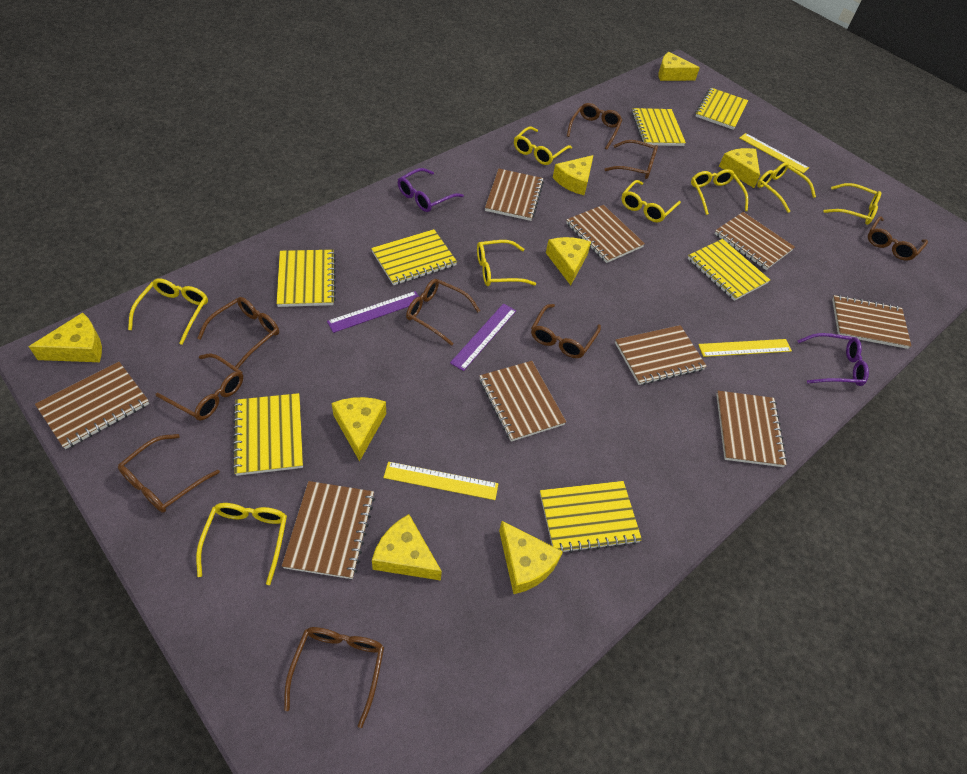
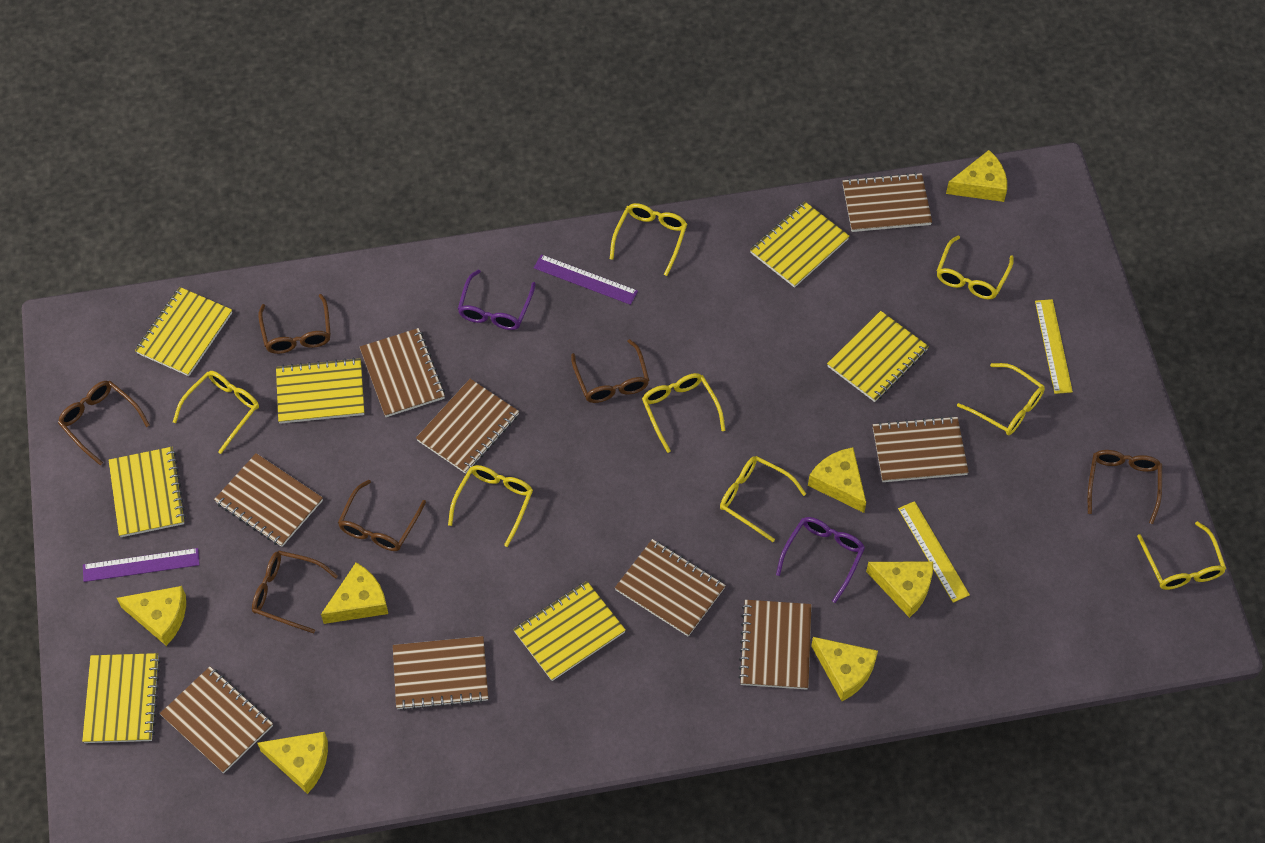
brown glasses: 9 -> 6
yellow cheese: 8 -> 7
yellow ruler: 3 -> 2

